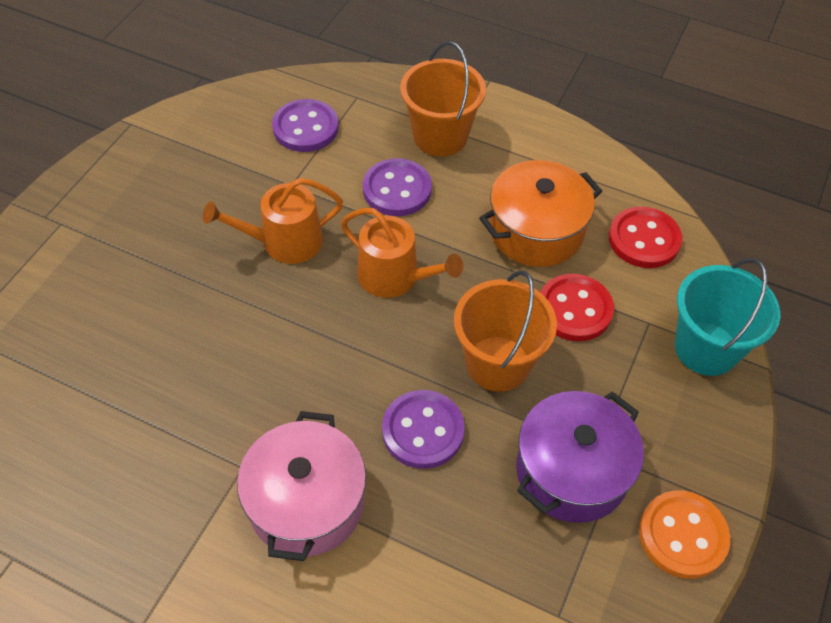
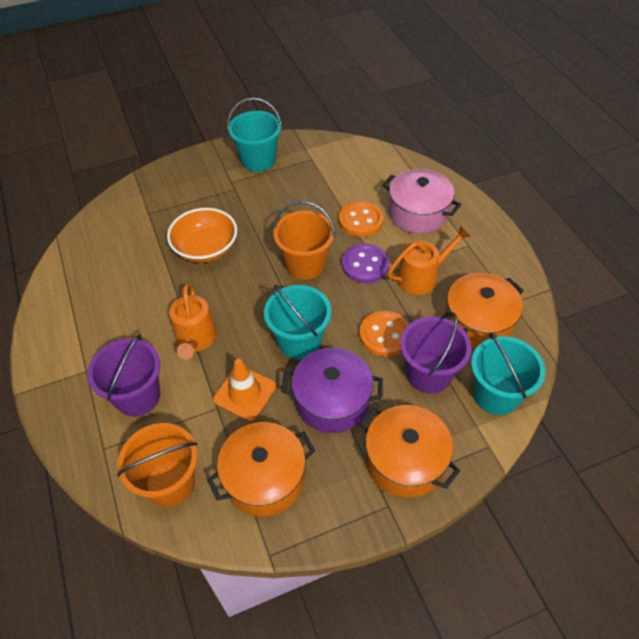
orange bowl: 0 -> 1
orange button: 1 -> 2
orange pot: 1 -> 3
orange traffic cone: 0 -> 1
purple bucket: 0 -> 2
purple button: 3 -> 1
red button: 2 -> 0
turquoise bucket: 1 -> 3

